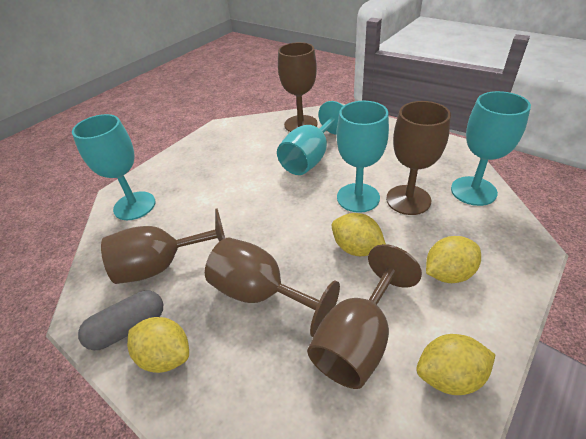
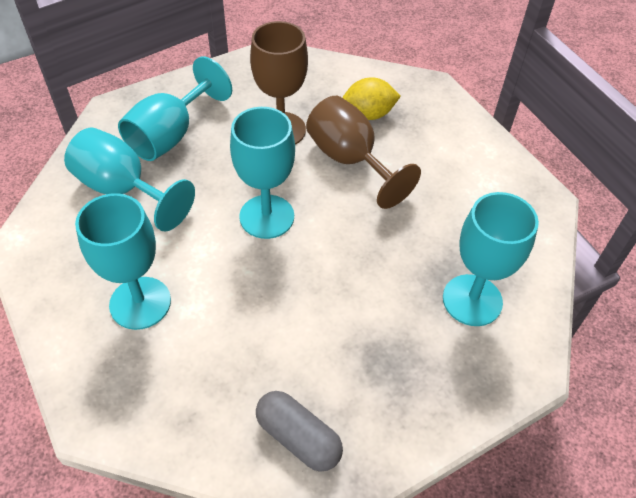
brown goblet: 5 -> 2
turquoise goblet: 4 -> 5
yellow lemon: 4 -> 1

